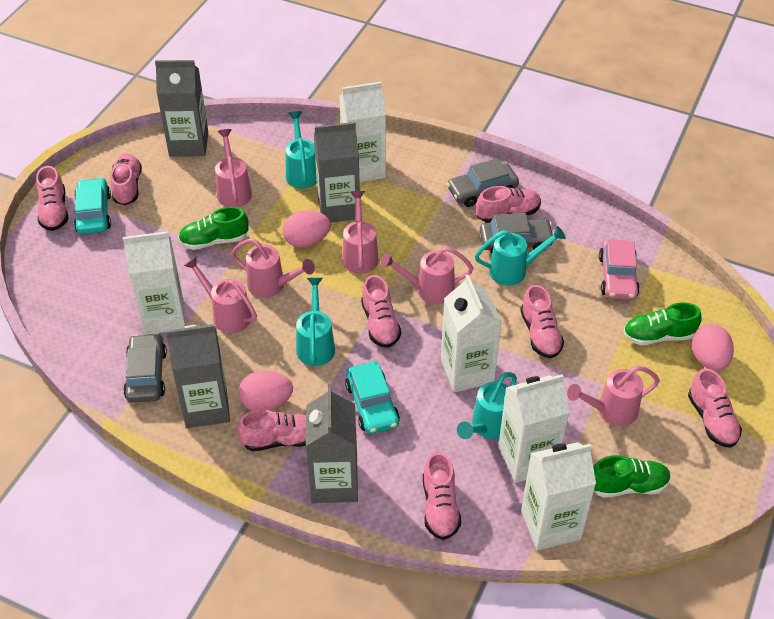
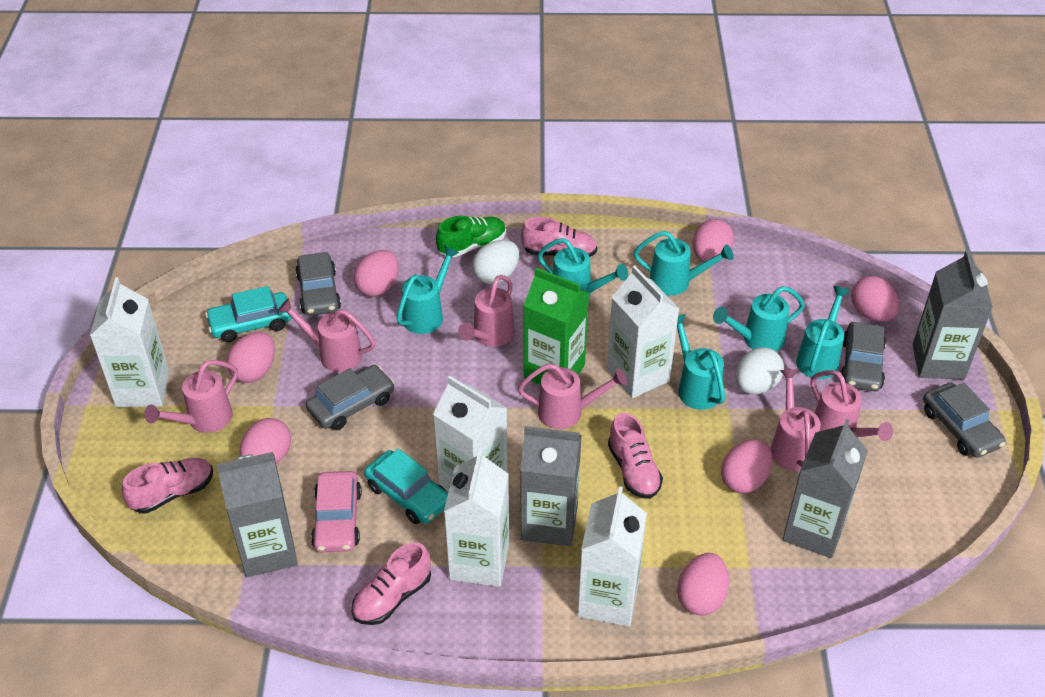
green carton: 0 -> 1
green shoe: 3 -> 1
grey car: 3 -> 4
pink egg: 3 -> 7
pink shoe: 8 -> 4
turquoise watering can: 4 -> 6
white egg: 0 -> 2

